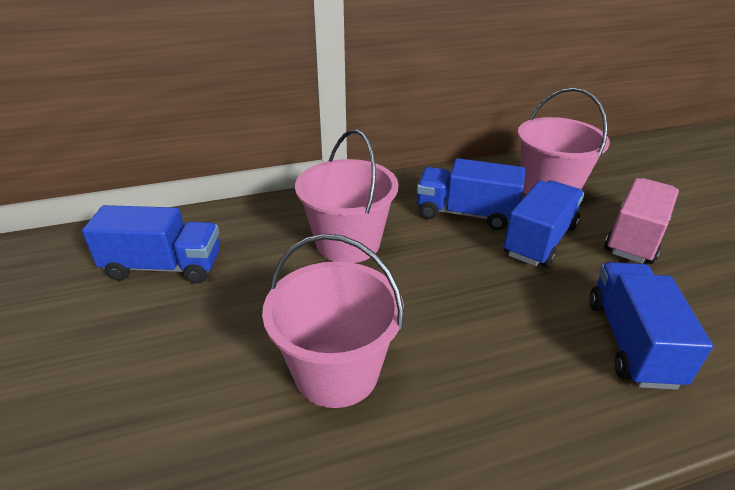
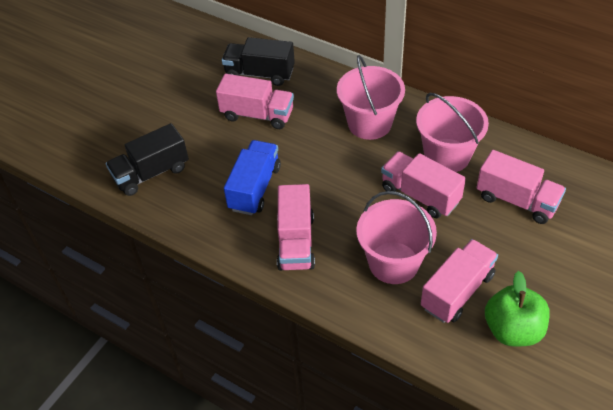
black truck: 0 -> 2
blue truck: 4 -> 1
green apple: 0 -> 1
pink truck: 1 -> 5

